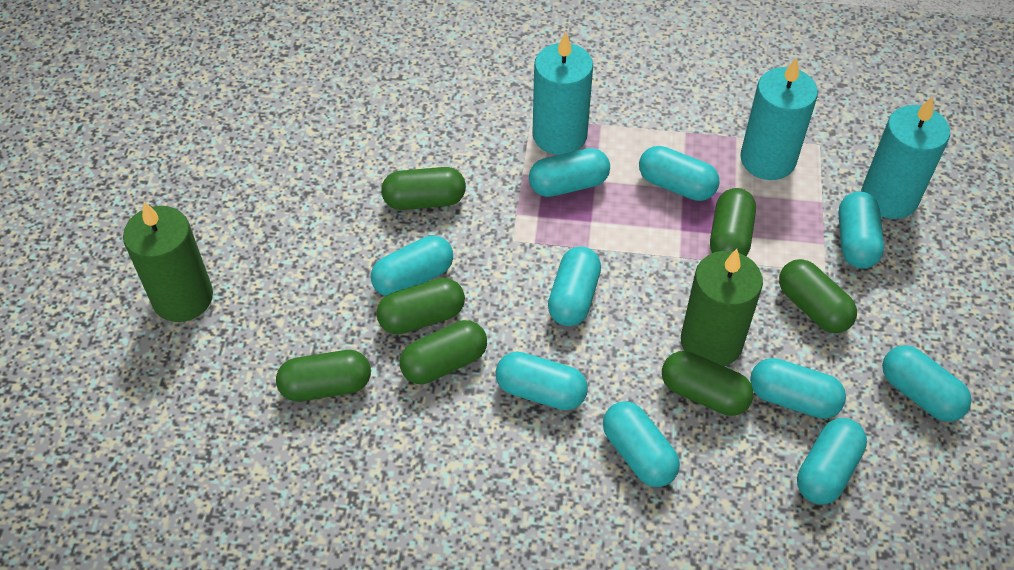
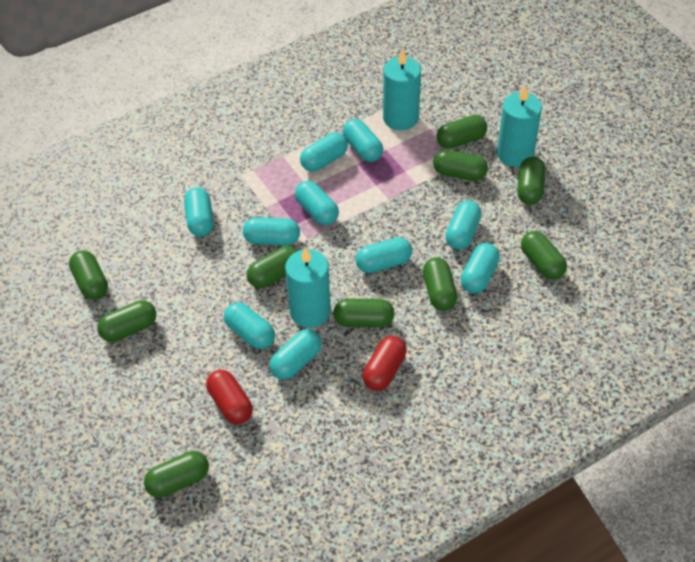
green candle: 2 -> 0
green capsule: 7 -> 10
red capsule: 0 -> 2

